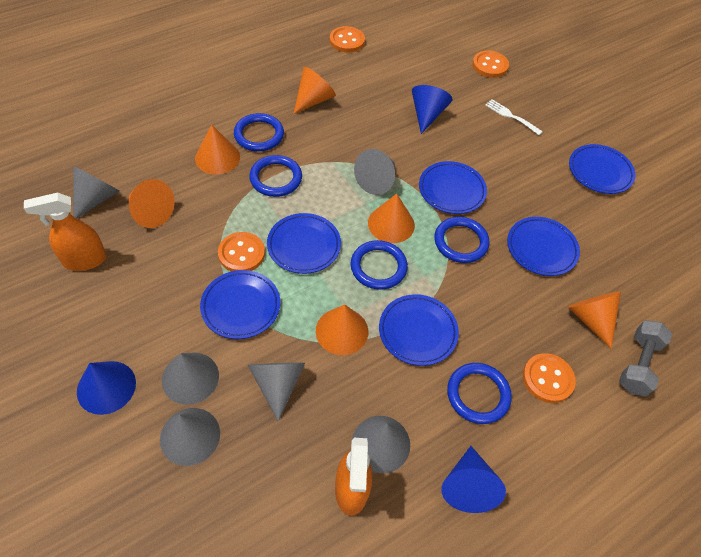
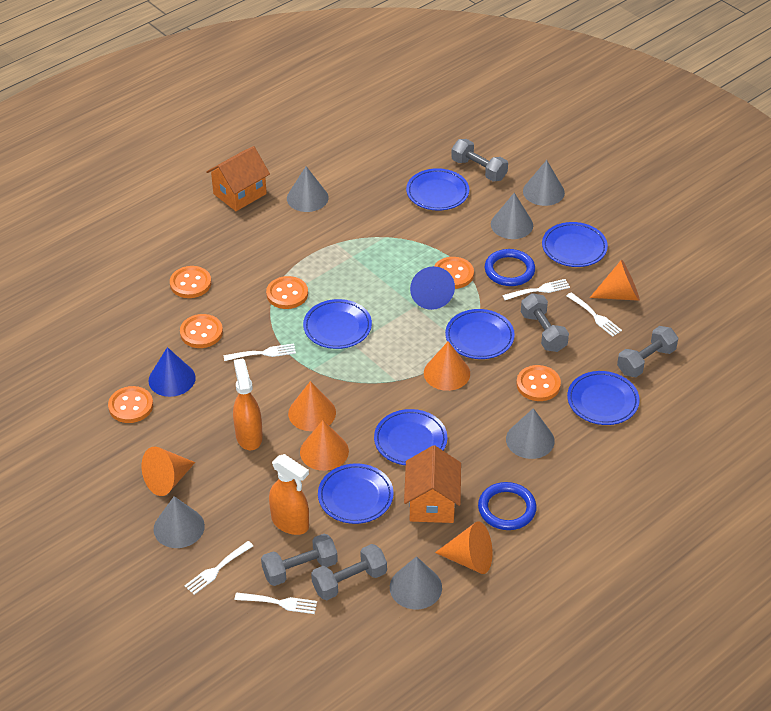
blue cone: 3 -> 2
blue plate: 6 -> 7
blue ring: 5 -> 2
grey dumbbell: 1 -> 5
orange button: 4 -> 6
orange house: 0 -> 2
white fork: 1 -> 5

